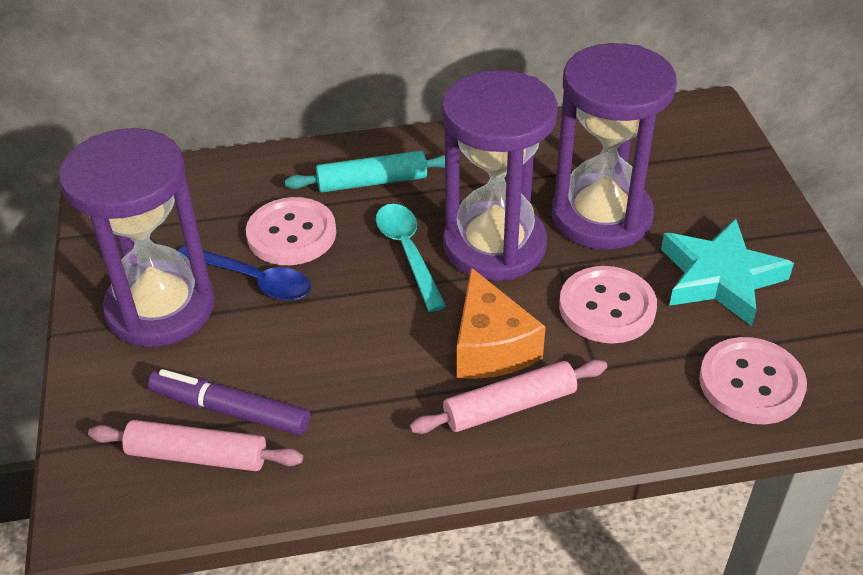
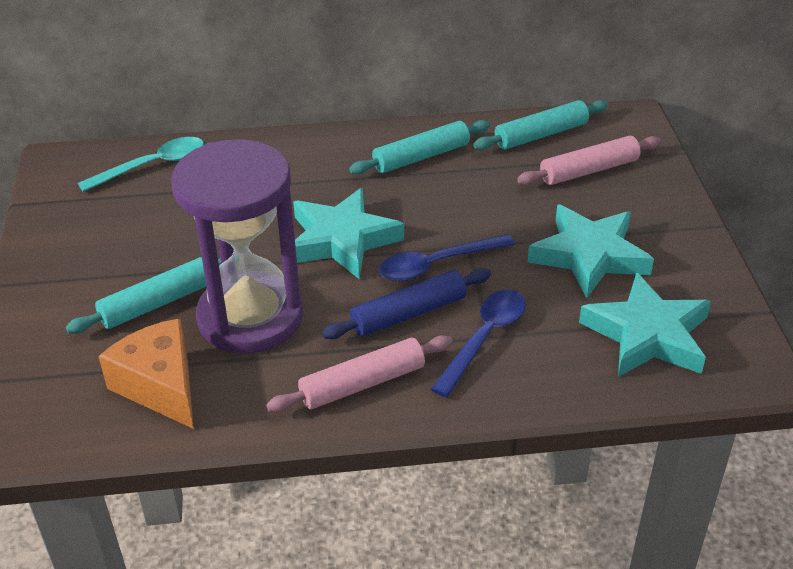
blue rolling pin: 0 -> 1
blue spoon: 1 -> 2
pink button: 3 -> 0
purple hourglass: 3 -> 1
purple marker: 1 -> 0
turquoise rolling pin: 1 -> 3
turquoise star: 1 -> 3

